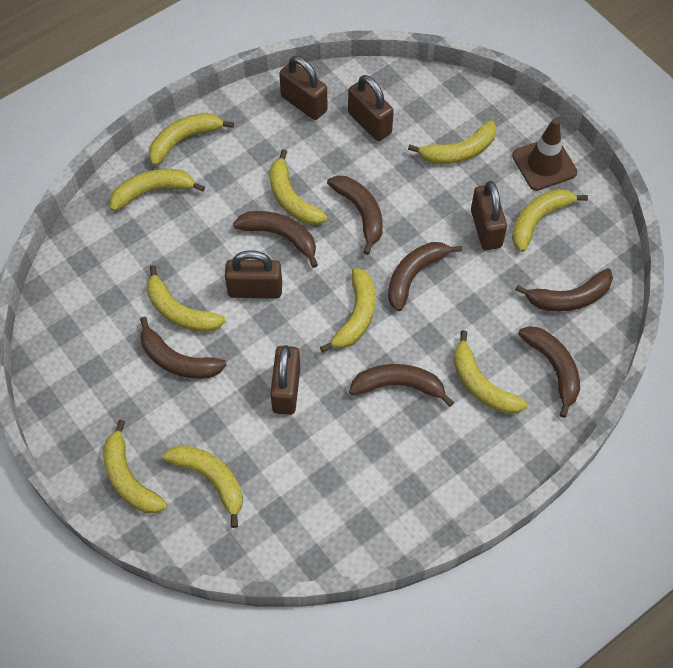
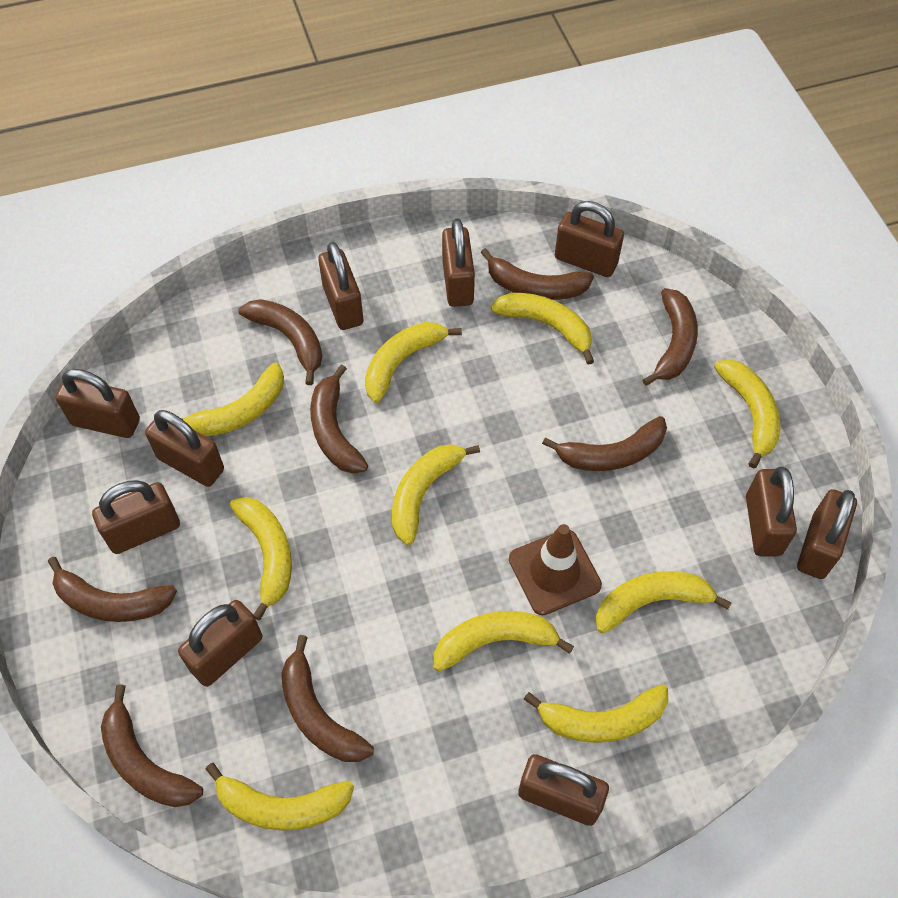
brown banana: 7 -> 8
brown padlock: 5 -> 10

